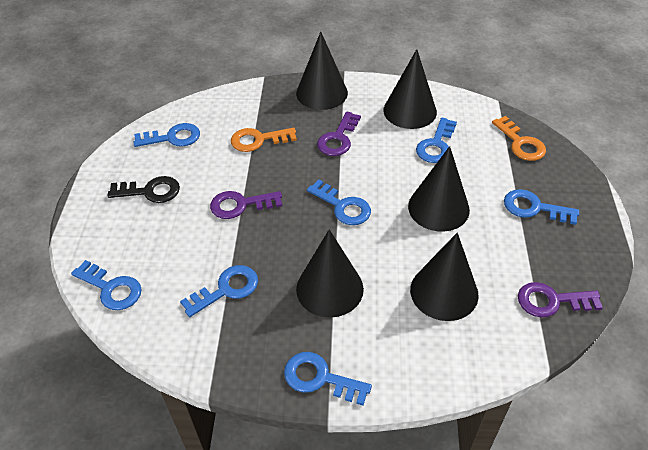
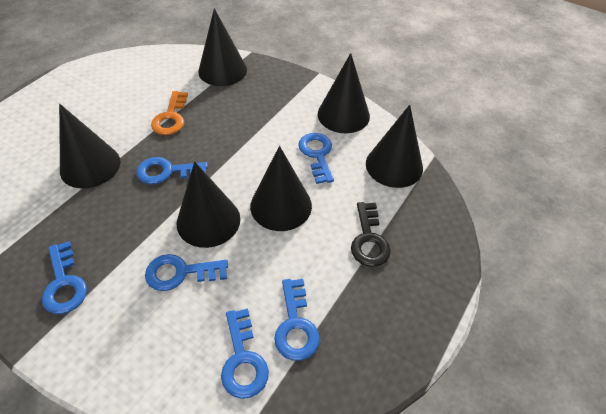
black cone: 5 -> 6
blue key: 7 -> 6
orange key: 2 -> 1
purple key: 3 -> 0

